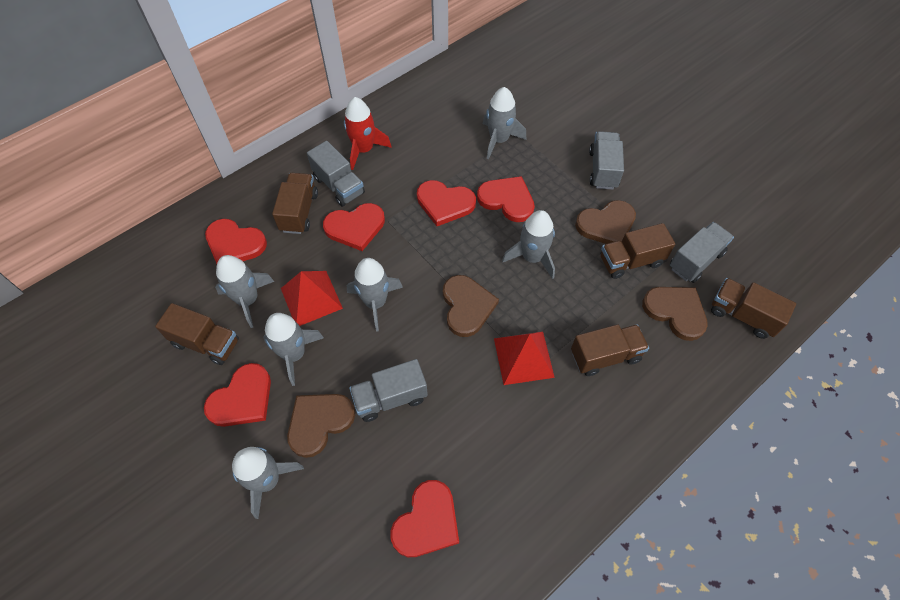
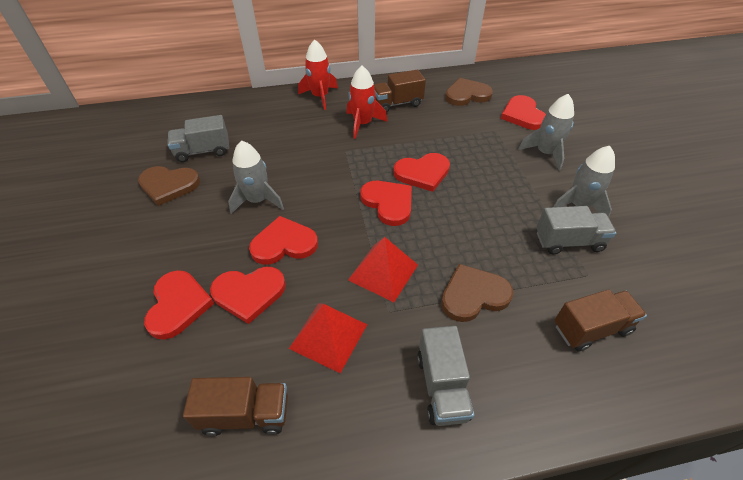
brown heart: 4 -> 3
brown truck: 5 -> 3
grey rocket: 6 -> 3
grey truck: 4 -> 3
red rocket: 1 -> 2

